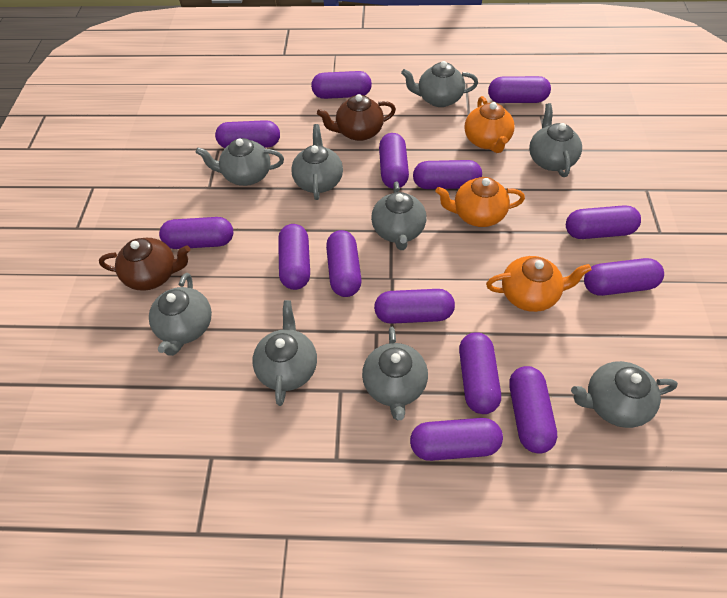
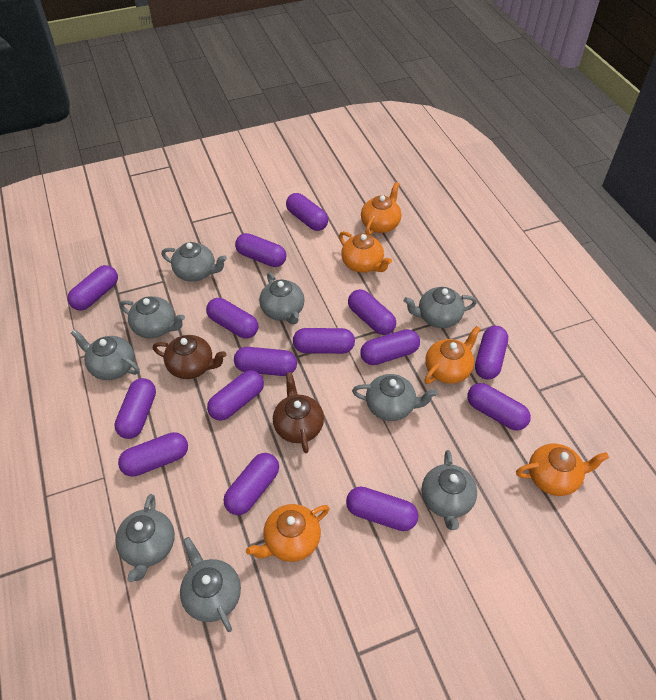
orange teapot: 3 -> 5
purple capsule: 14 -> 15

